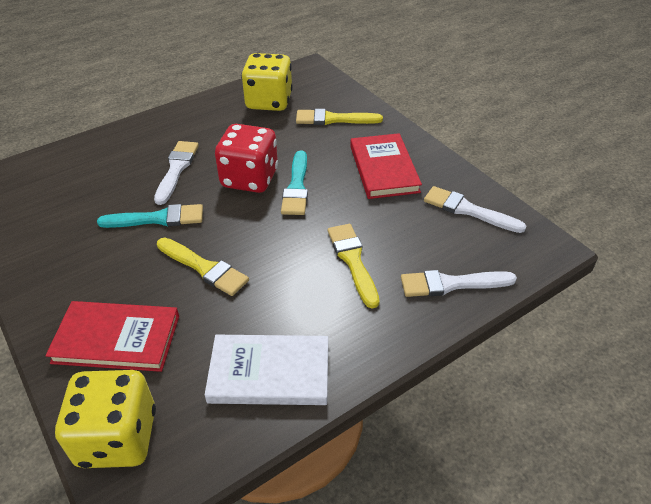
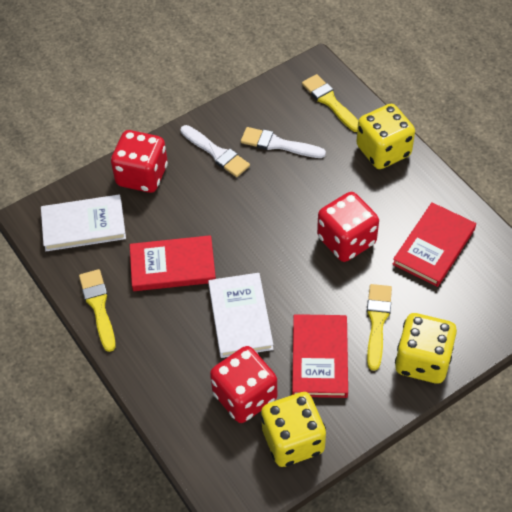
red book: 2 -> 3
red dice: 1 -> 3
turquoise brush: 2 -> 0
white book: 1 -> 2
white brush: 3 -> 2
yellow dice: 2 -> 3

